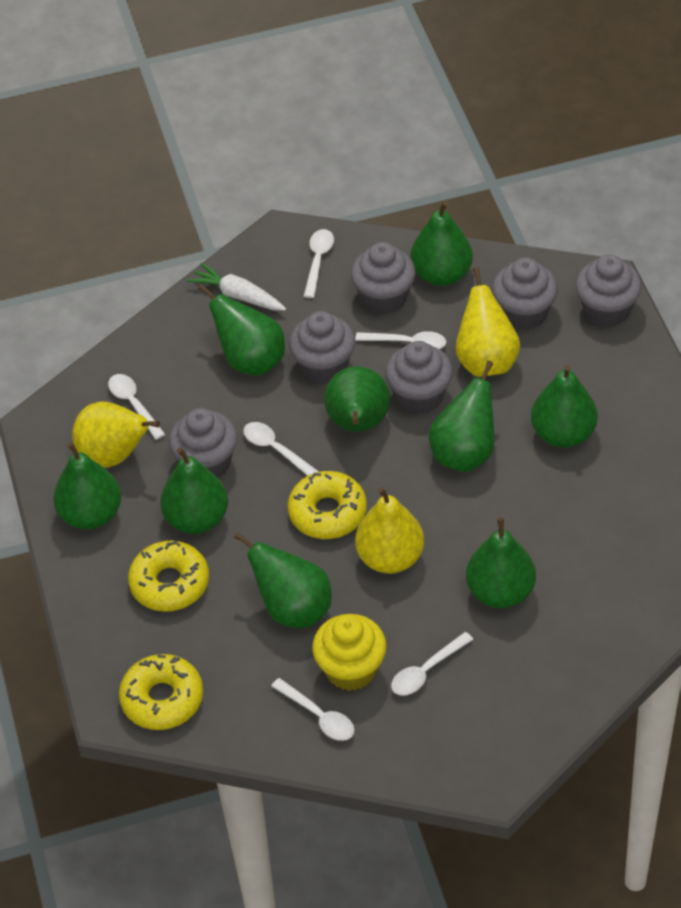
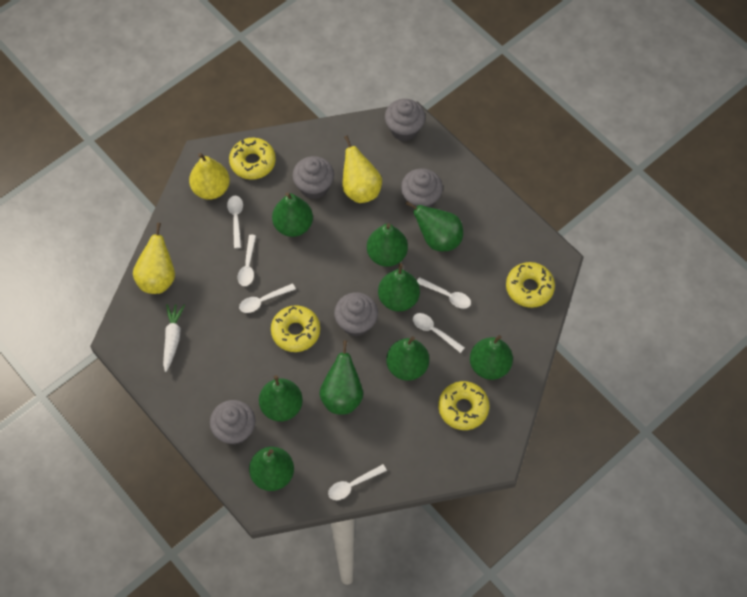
grey cupcake: 6 -> 5
yellow cupcake: 1 -> 0
yellow donut: 3 -> 4

